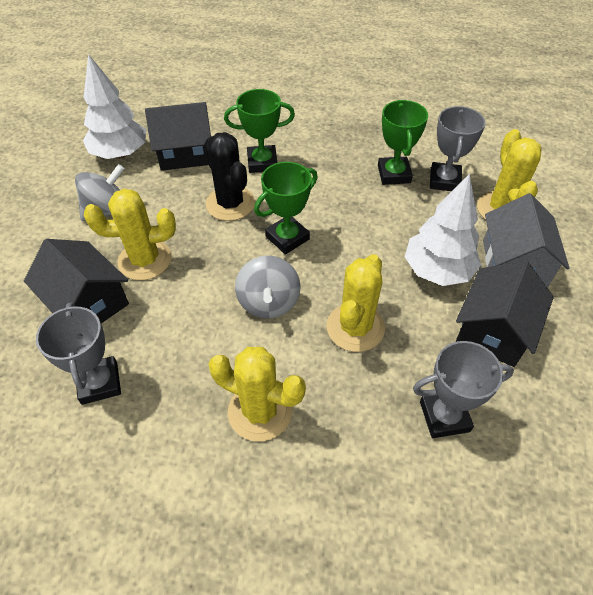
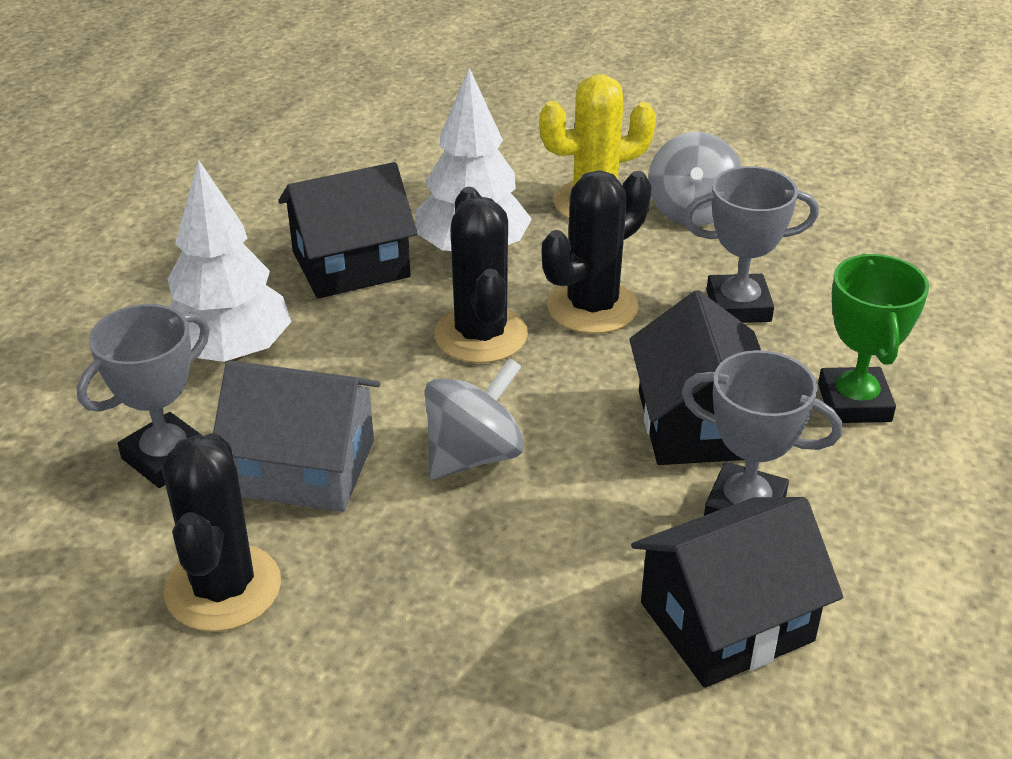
black cactus: 1 -> 3
green trophy: 3 -> 1
yellow cactus: 4 -> 1

